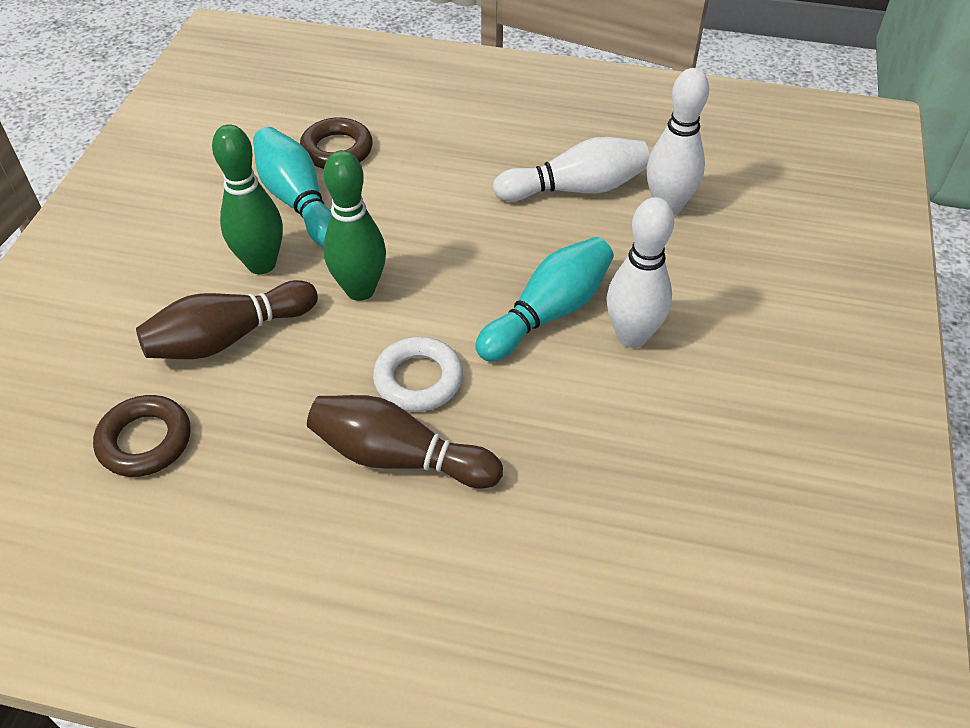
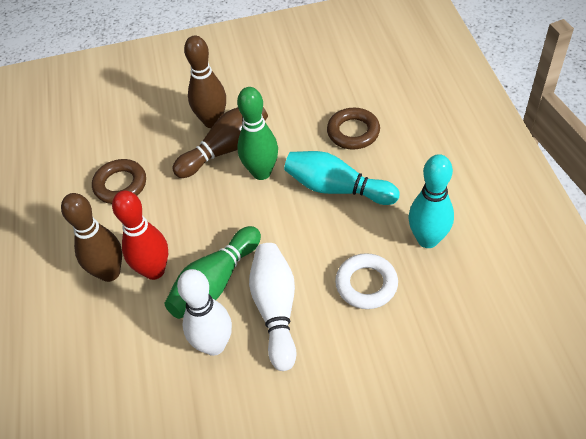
brown bowling pin: 2 -> 3
red bowling pin: 0 -> 1
white bowling pin: 3 -> 2

